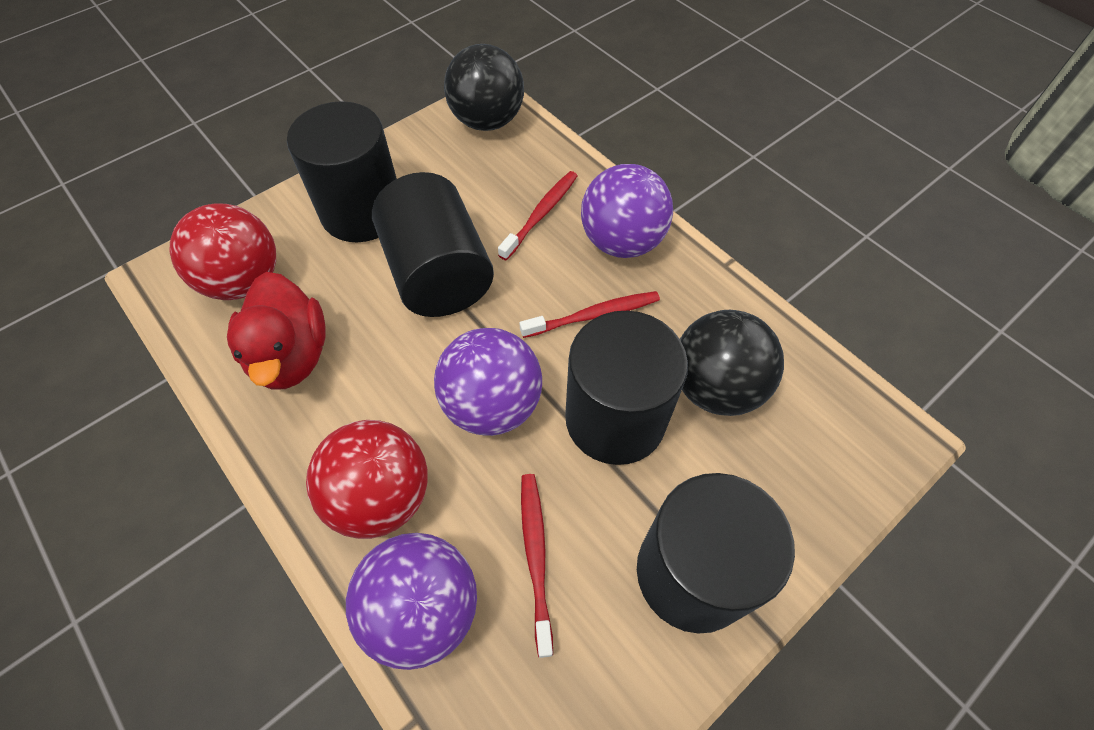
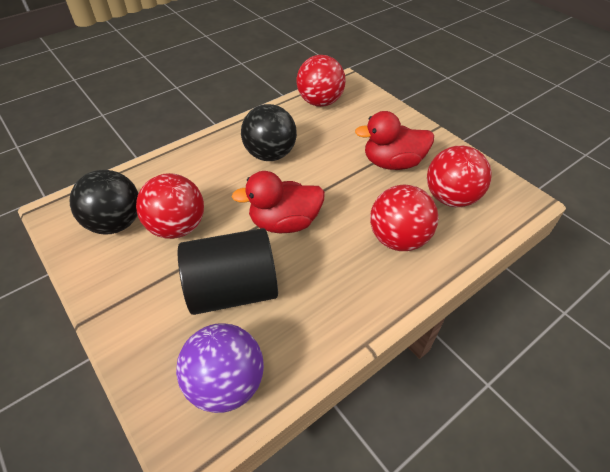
black cylinder: 4 -> 1
purple ball: 3 -> 1
red ball: 2 -> 4
red duck: 1 -> 2
red toothbrush: 3 -> 0

